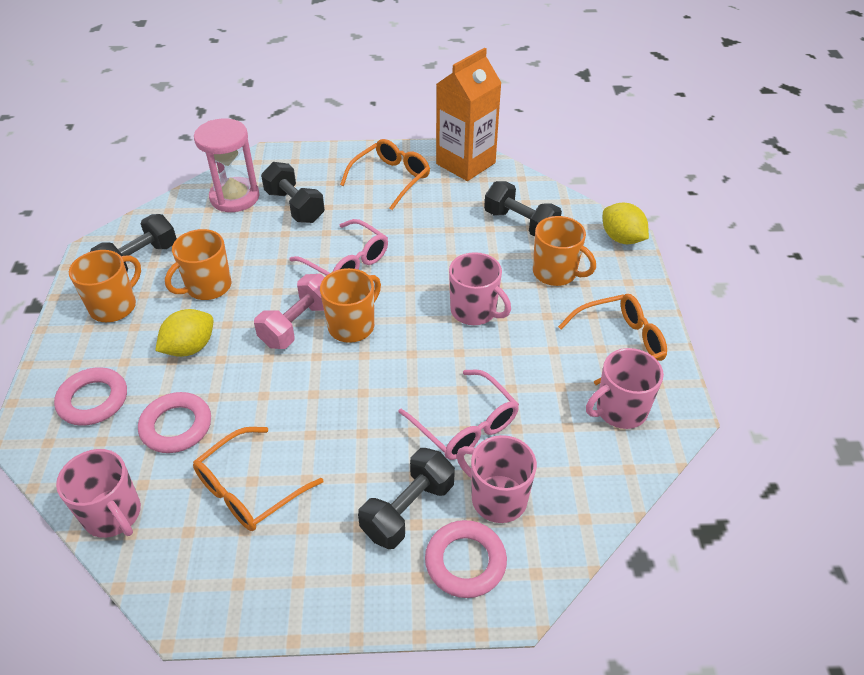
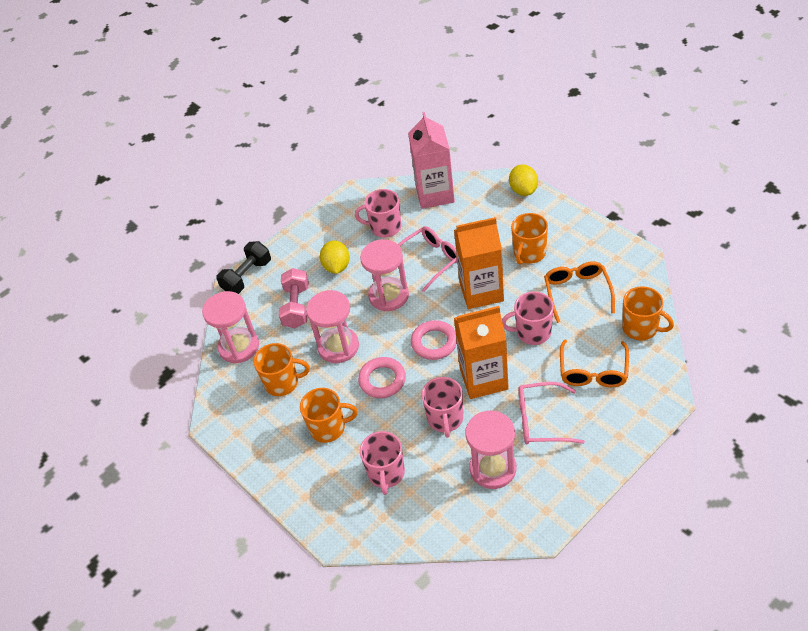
black dumbbell: 4 -> 1
orange carton: 1 -> 2
orange glasses: 3 -> 2
pink carton: 0 -> 1
pink hourglass: 1 -> 4
pink ring: 3 -> 2

